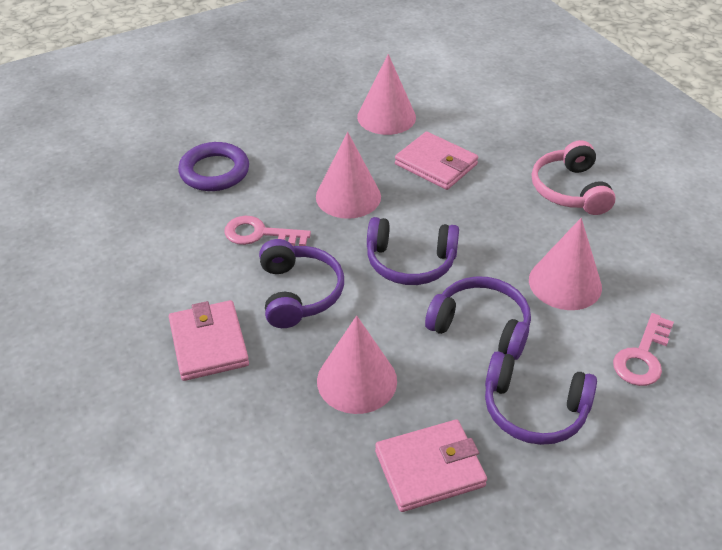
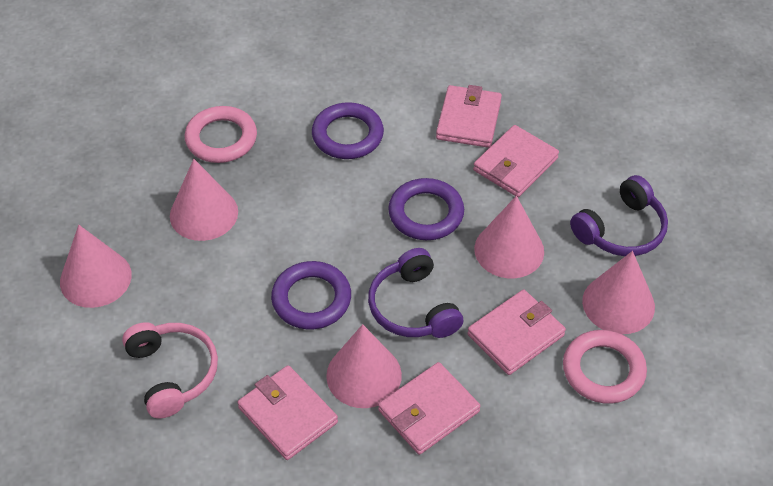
pink cone: 4 -> 5
pink key: 2 -> 0
pink ring: 0 -> 2
pink wallet: 3 -> 5
purple headphones: 4 -> 2
purple ring: 1 -> 3

